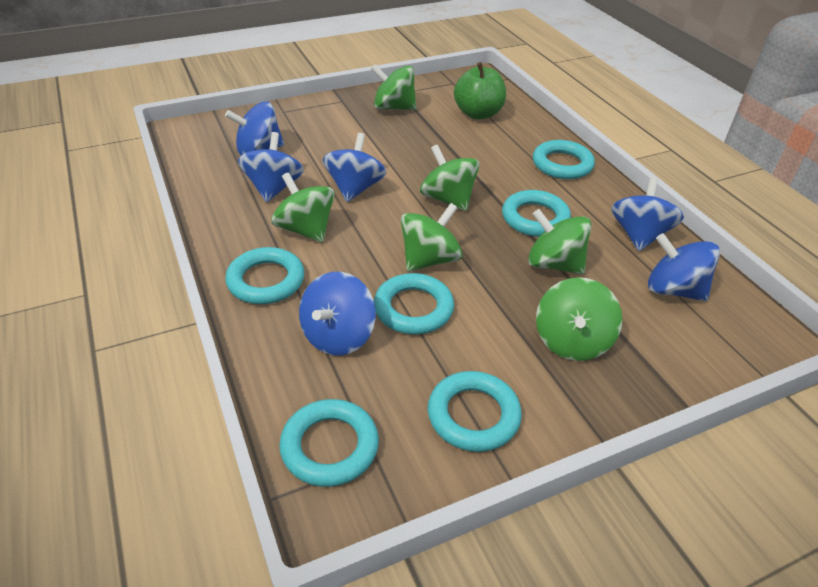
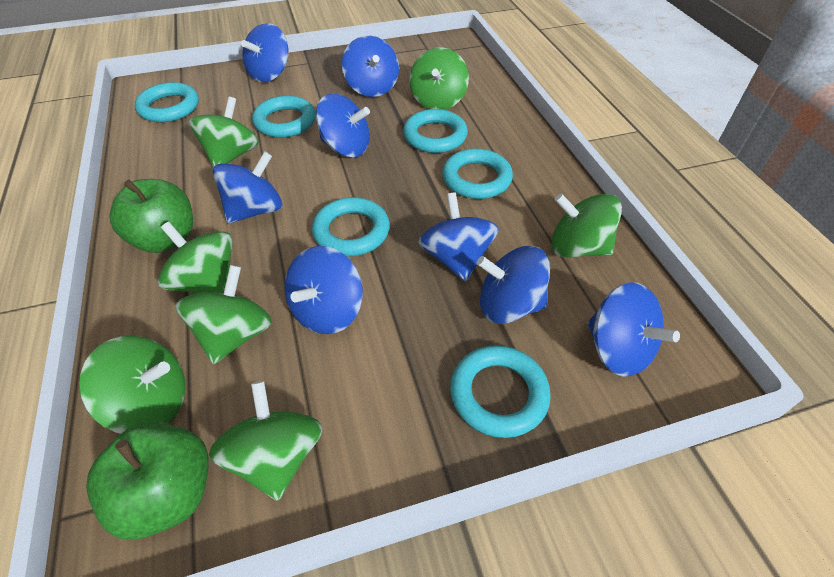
blue spinning top: 6 -> 8
green apple: 1 -> 2
green spinning top: 6 -> 7

